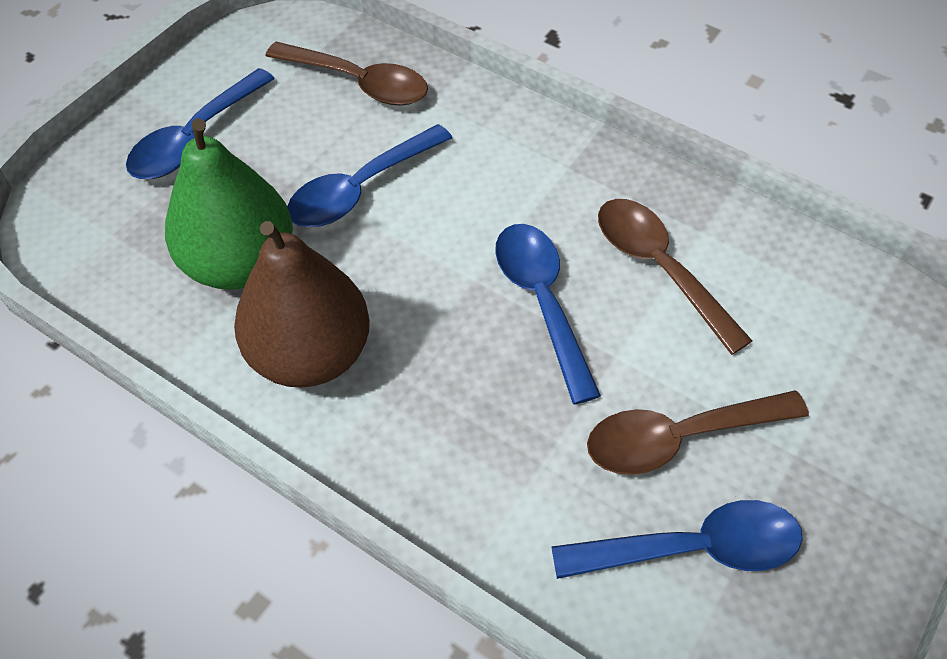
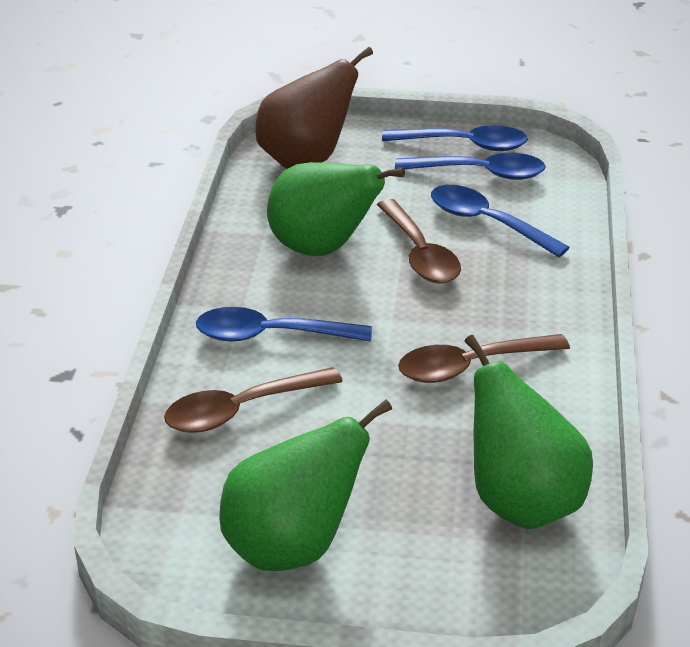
green pear: 1 -> 3

